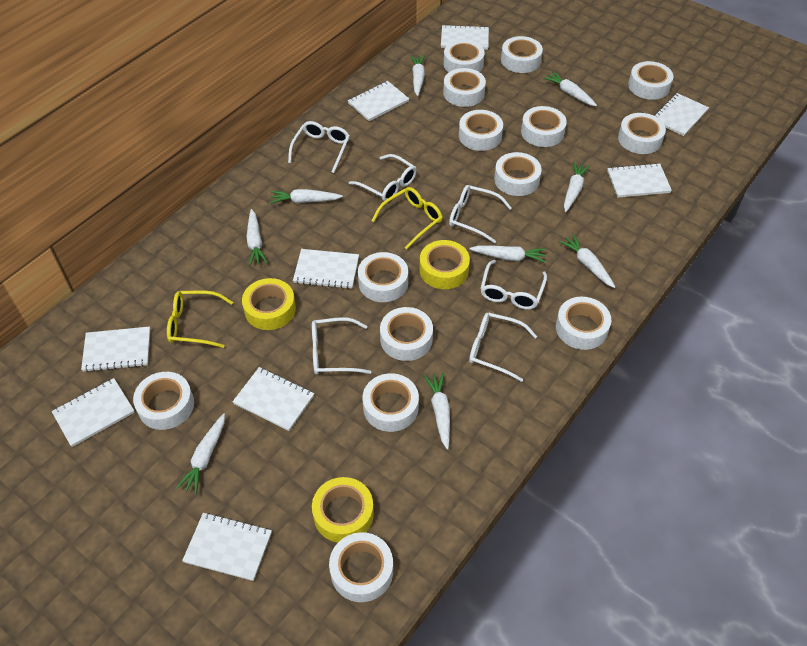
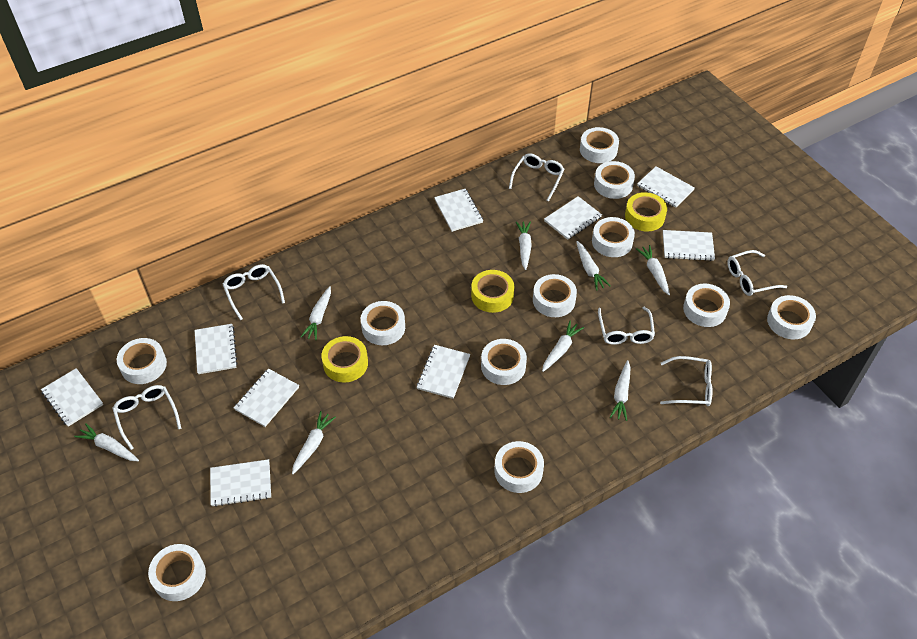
white carrot: 9 -> 8
white tape: 14 -> 11
yellow glasses: 2 -> 0

